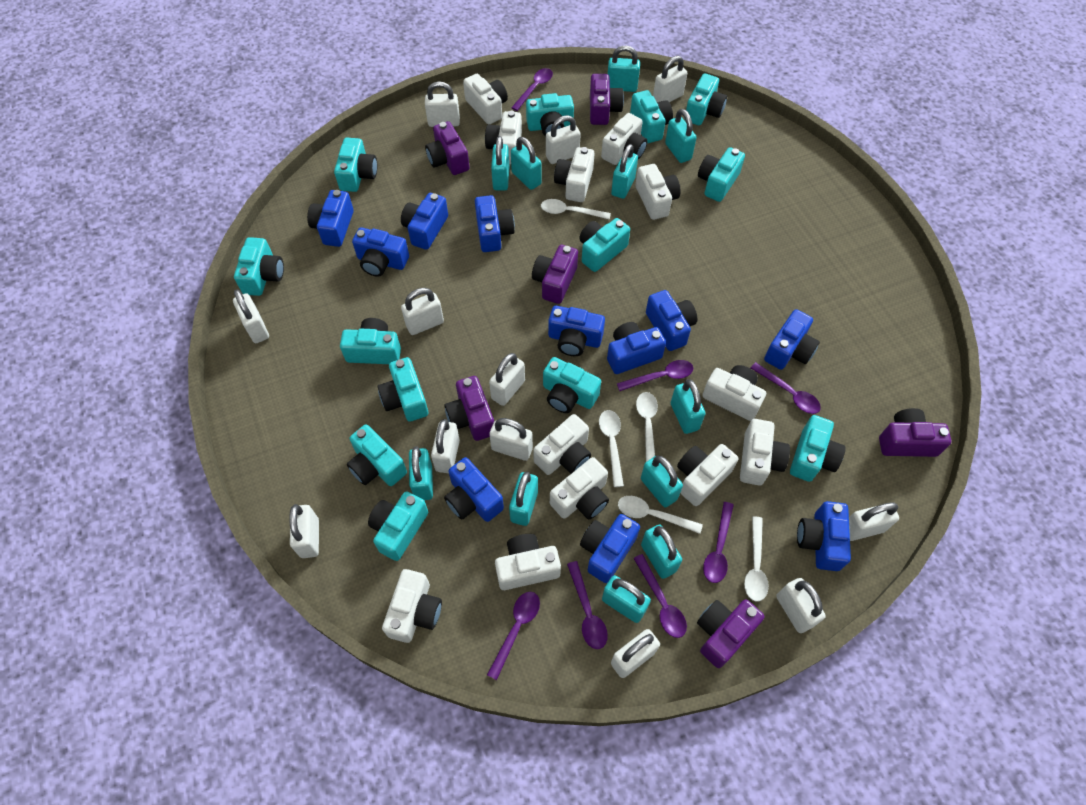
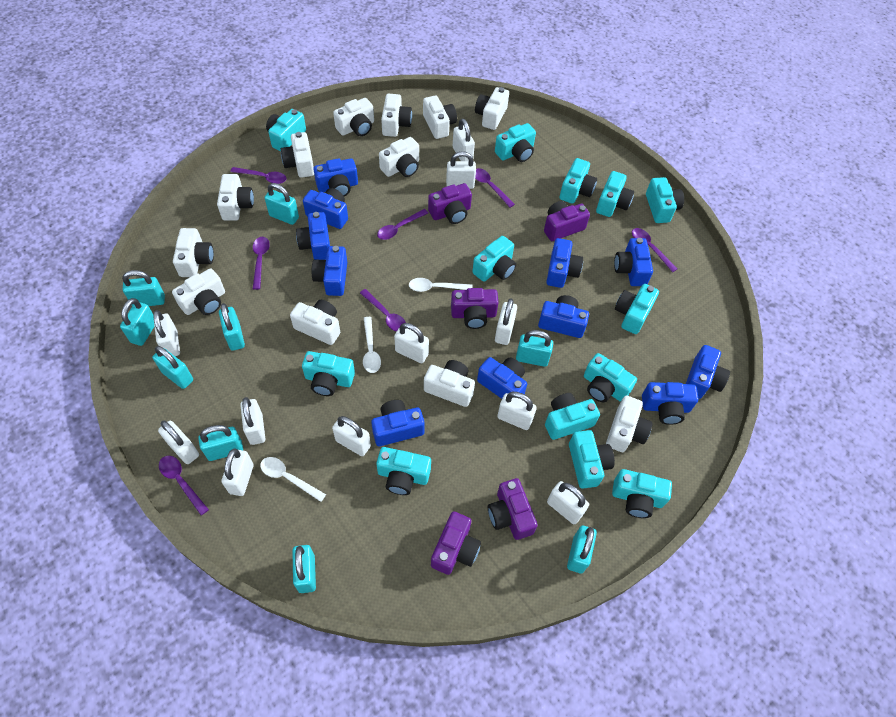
purple camera: 6 -> 5
turquoise padlock: 11 -> 9
white padlock: 12 -> 11
white spoon: 5 -> 3

